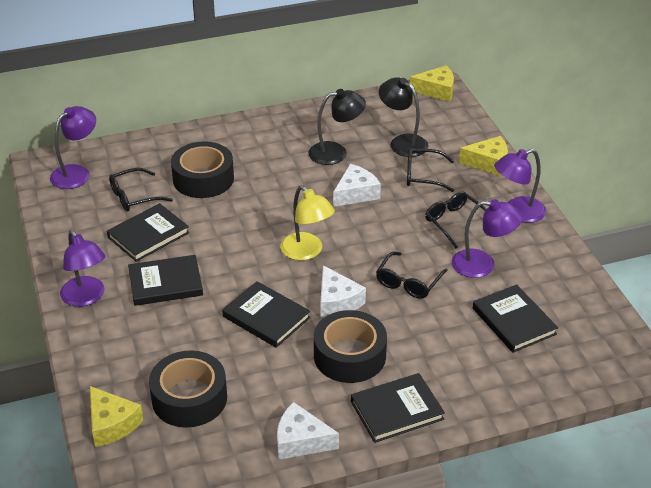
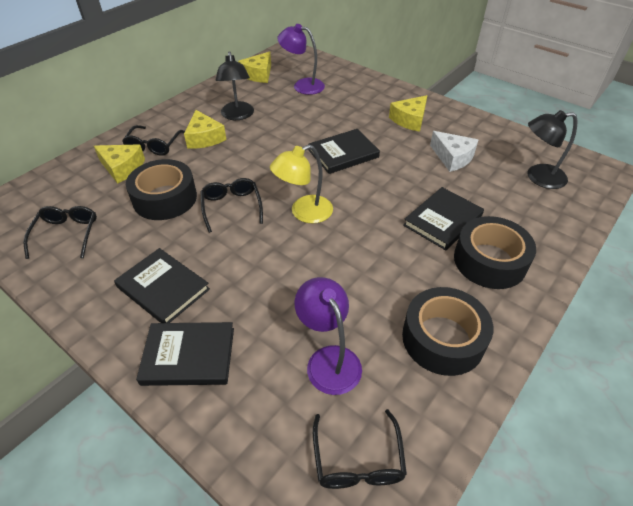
black book: 5 -> 4
purple lamp: 4 -> 2
white cheese: 3 -> 1
yellow cheese: 3 -> 4

